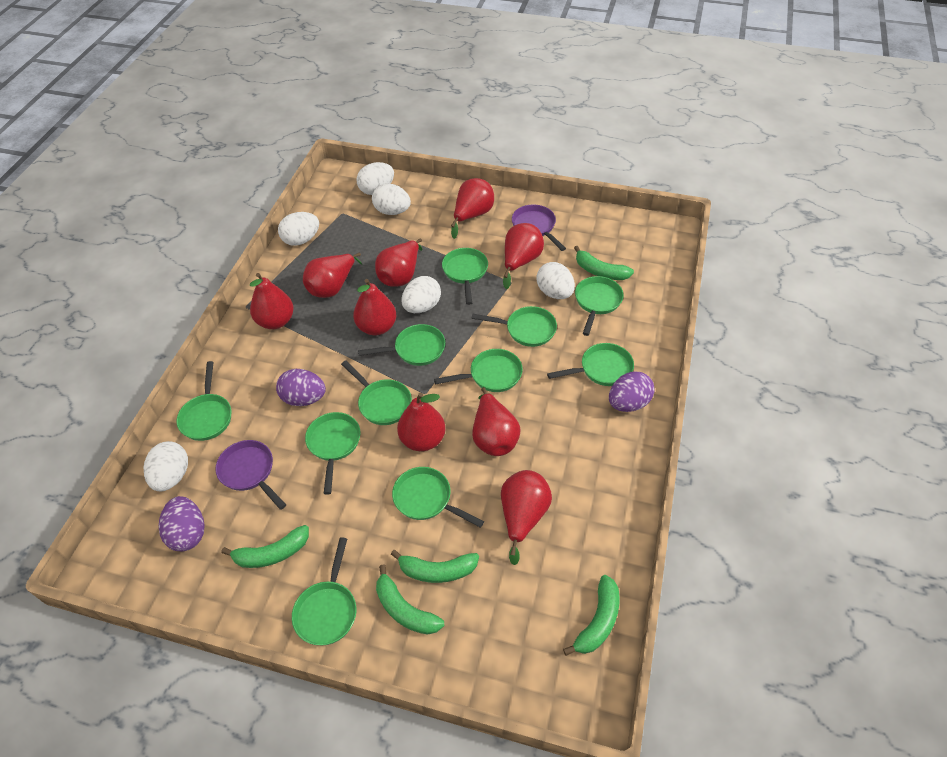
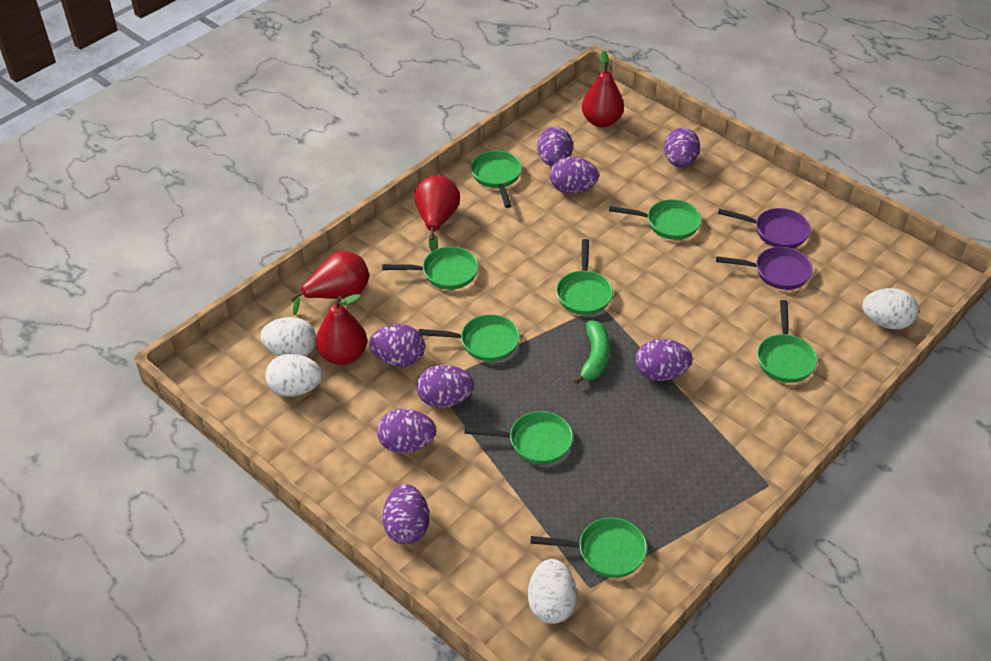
green banana: 5 -> 1
green pan: 11 -> 8
purple egg: 3 -> 8
red pear: 9 -> 4
white egg: 6 -> 4

